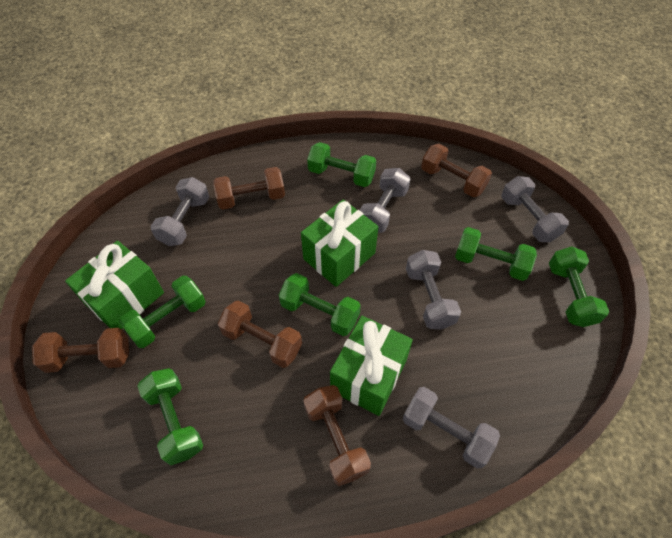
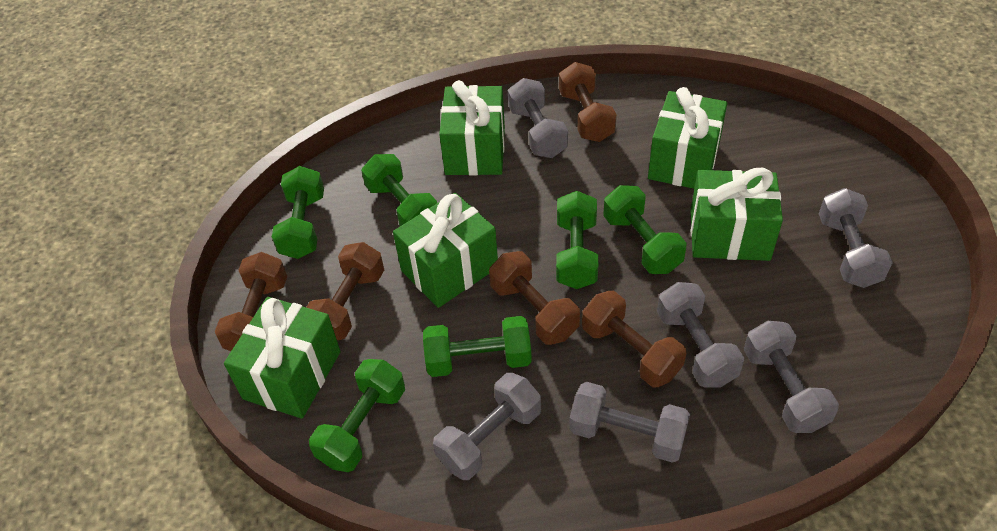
green gift: 3 -> 5
grey dumbbell: 5 -> 6

